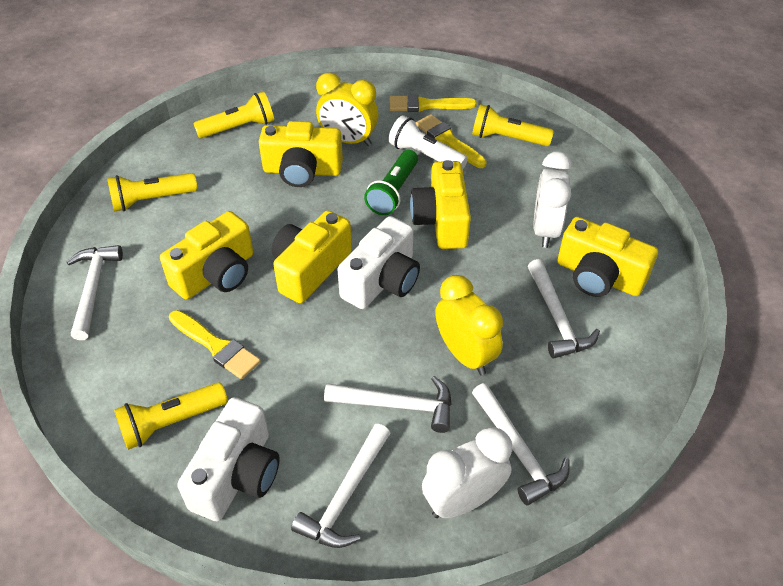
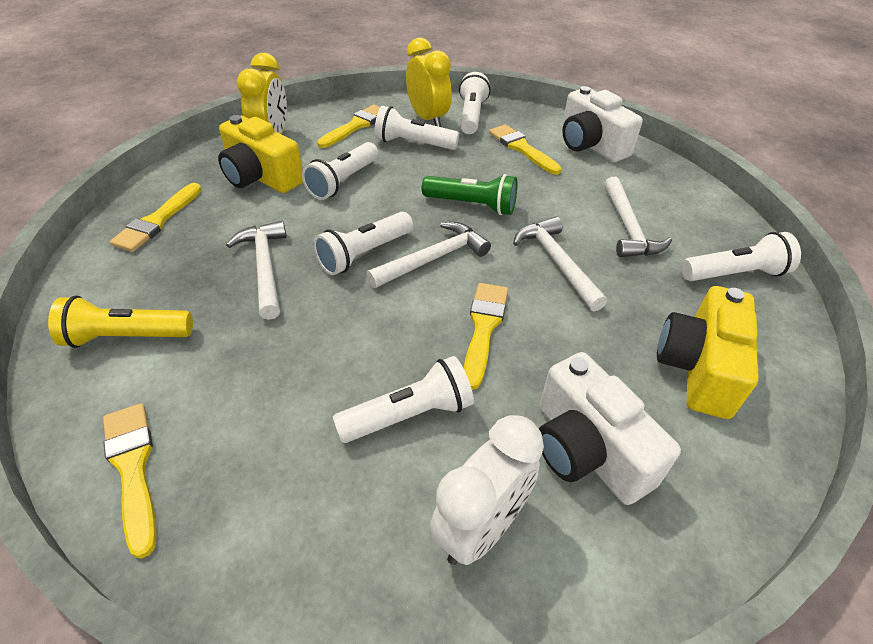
white clock: 2 -> 1
white flashlight: 1 -> 6
white hammer: 5 -> 4
yellow brush: 3 -> 5
yellow camera: 5 -> 2
yellow flashlight: 4 -> 1

